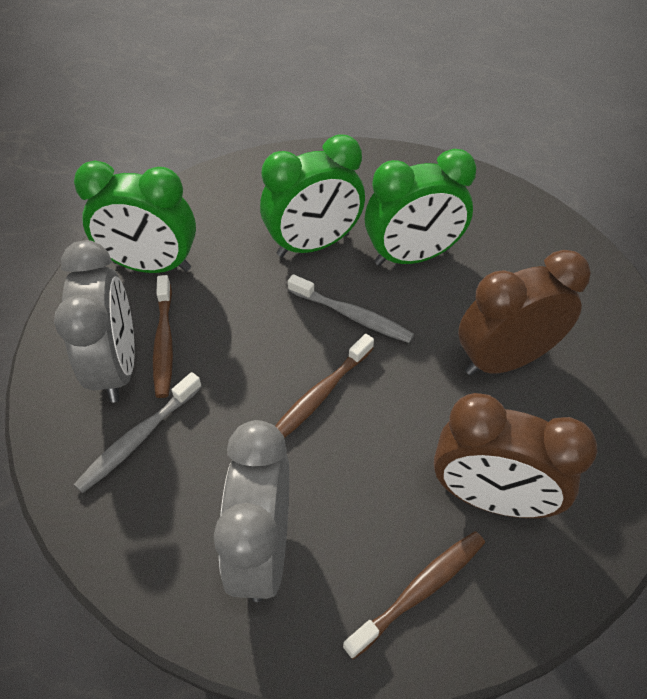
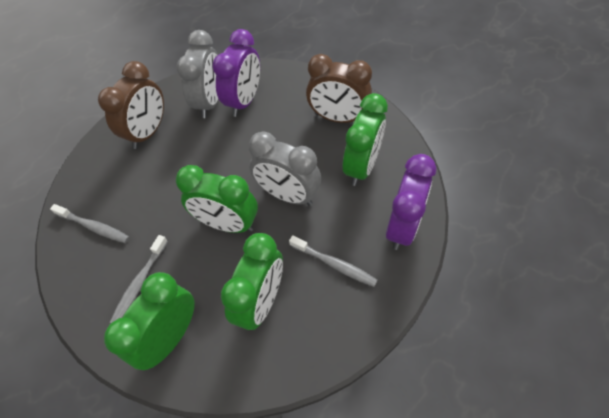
brown toothbrush: 3 -> 0
green clock: 3 -> 4
grey toothbrush: 2 -> 3
purple clock: 0 -> 2

